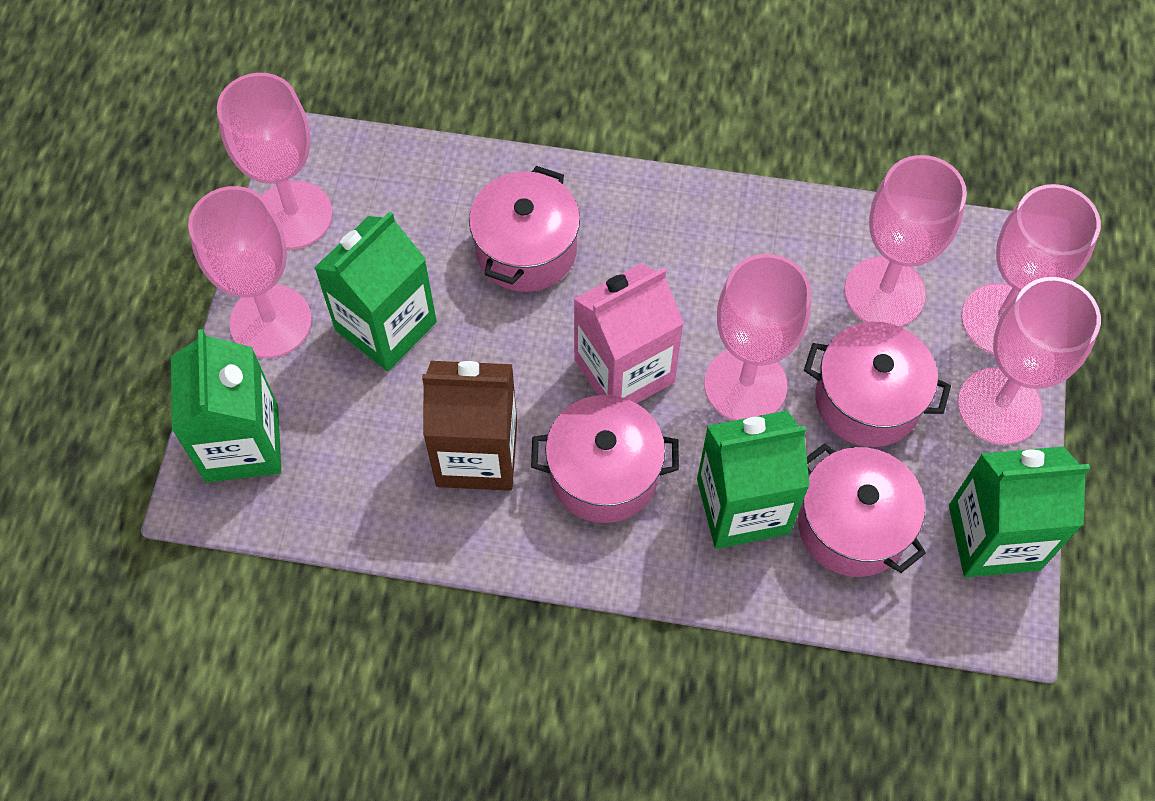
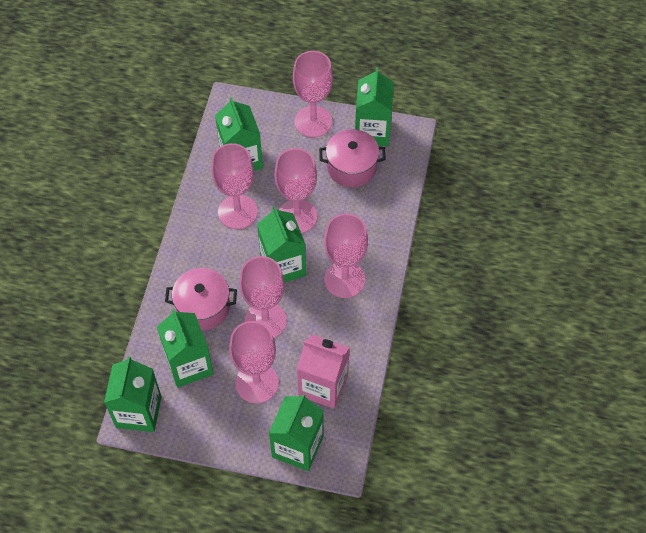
brown carton: 1 -> 0
green carton: 4 -> 6
pink pot: 4 -> 2

